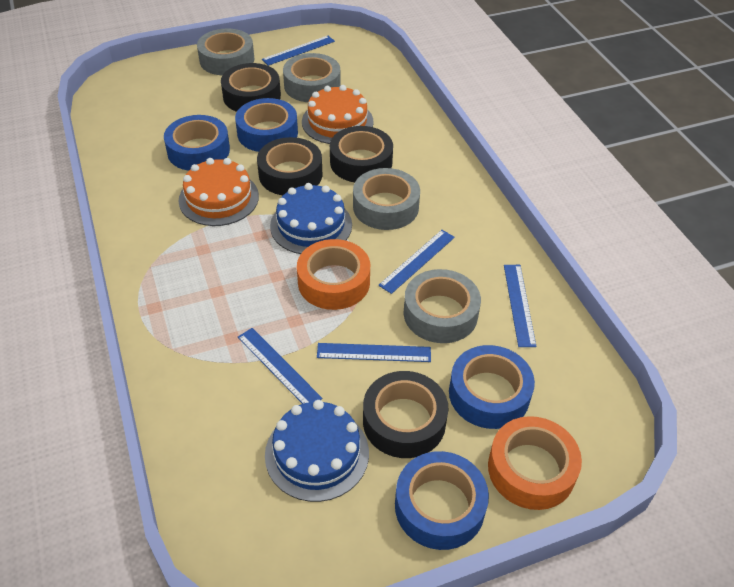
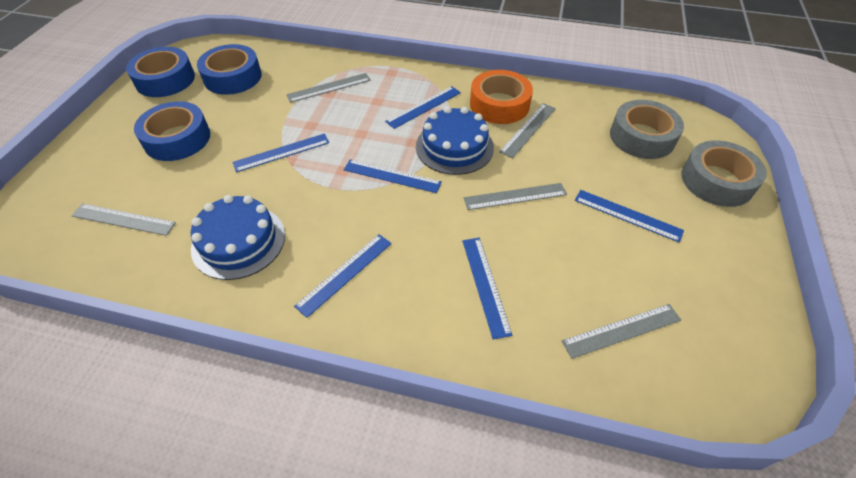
black tape: 4 -> 0
blue ruler: 5 -> 6
blue tape: 4 -> 3
grey ruler: 0 -> 5
grey tape: 4 -> 2
orange cake: 2 -> 0
orange tape: 2 -> 1

